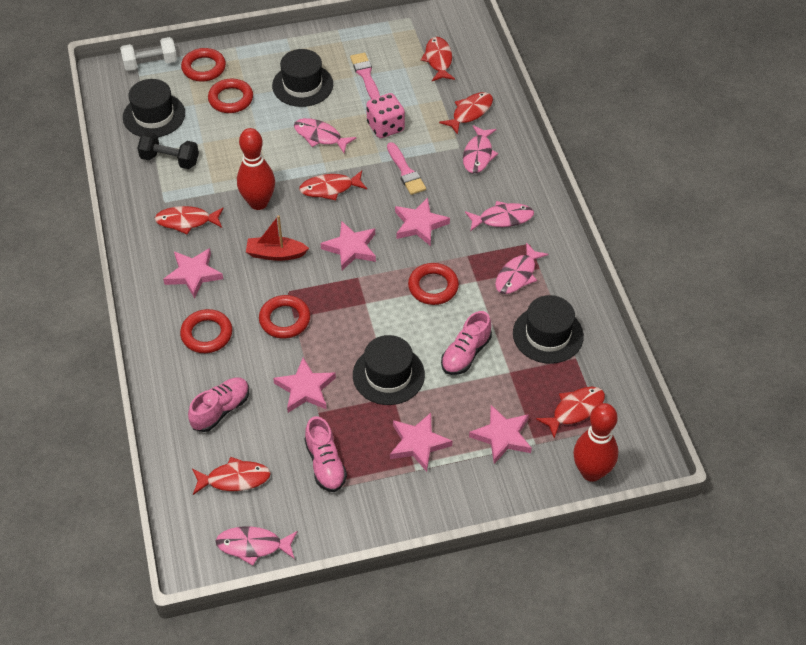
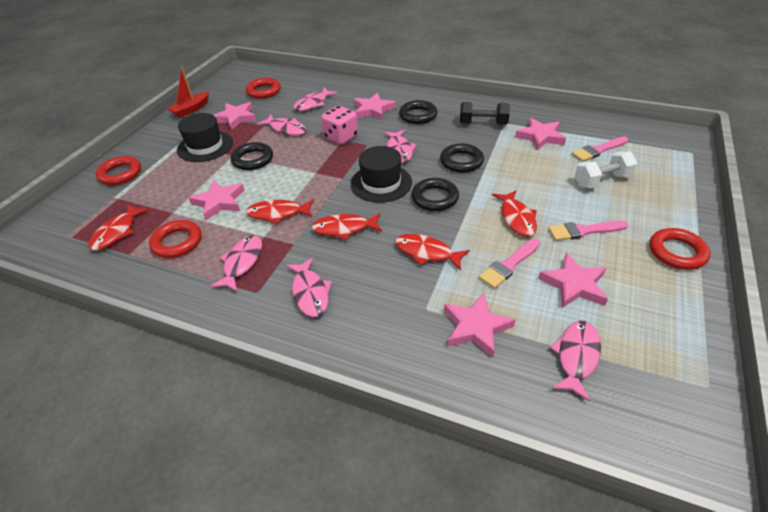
black hat: 4 -> 2
black ring: 0 -> 4
pink brush: 2 -> 3
pink fish: 5 -> 6
pink shoe: 3 -> 0
red bowling pin: 2 -> 0
red fish: 6 -> 5
red ring: 5 -> 4

